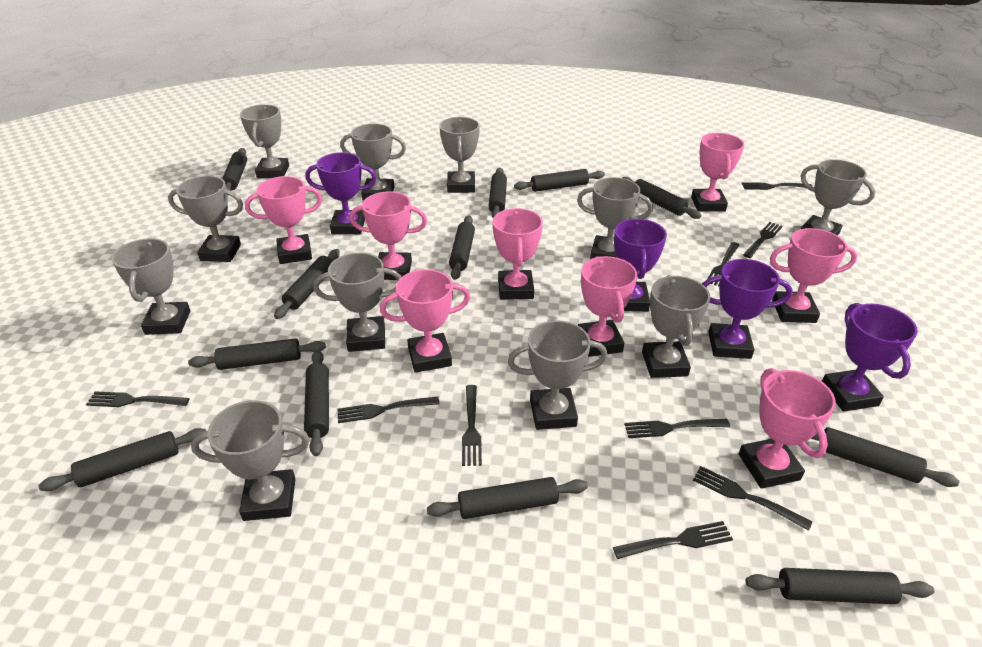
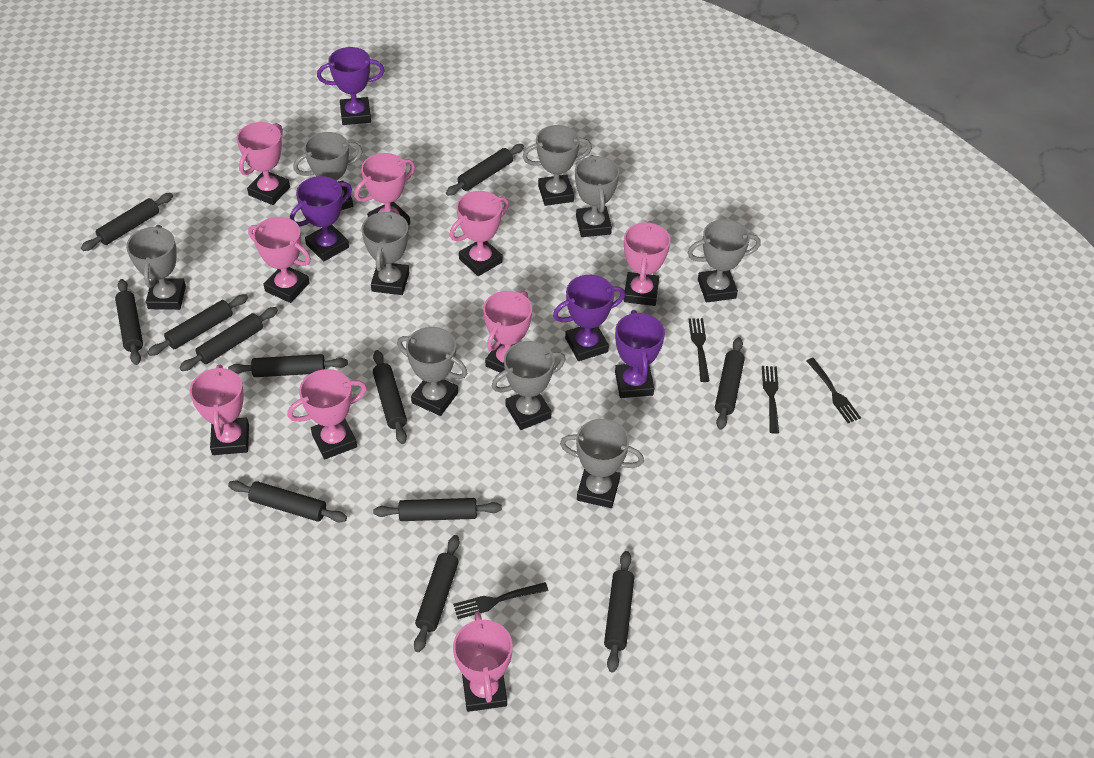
black fork: 9 -> 4
grey trophy: 11 -> 9
pink trophy: 8 -> 9

